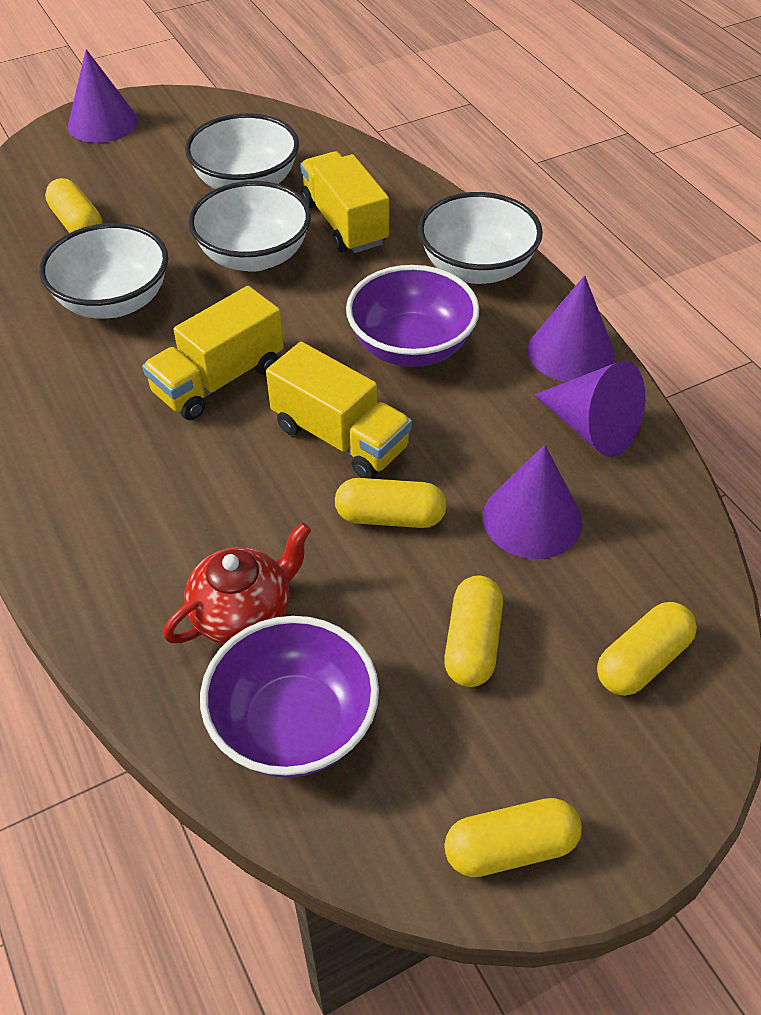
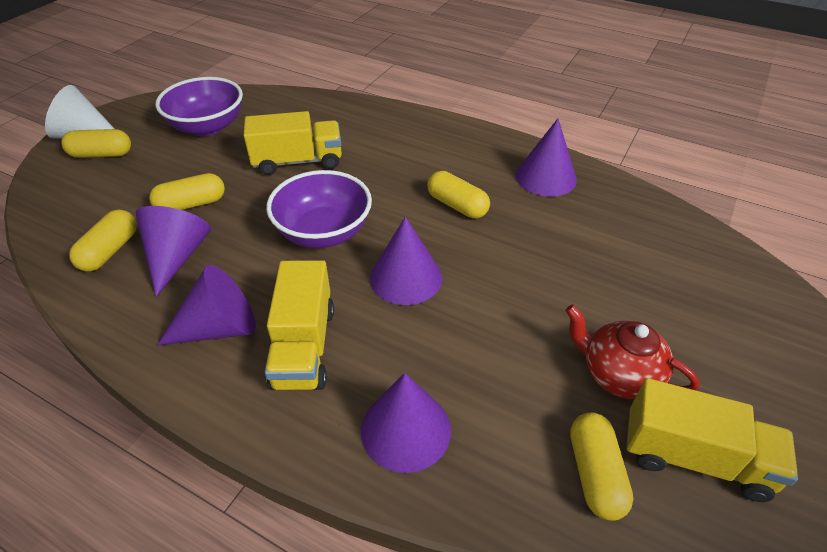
purple cone: 4 -> 5
white bowl: 4 -> 0
white cone: 0 -> 1

